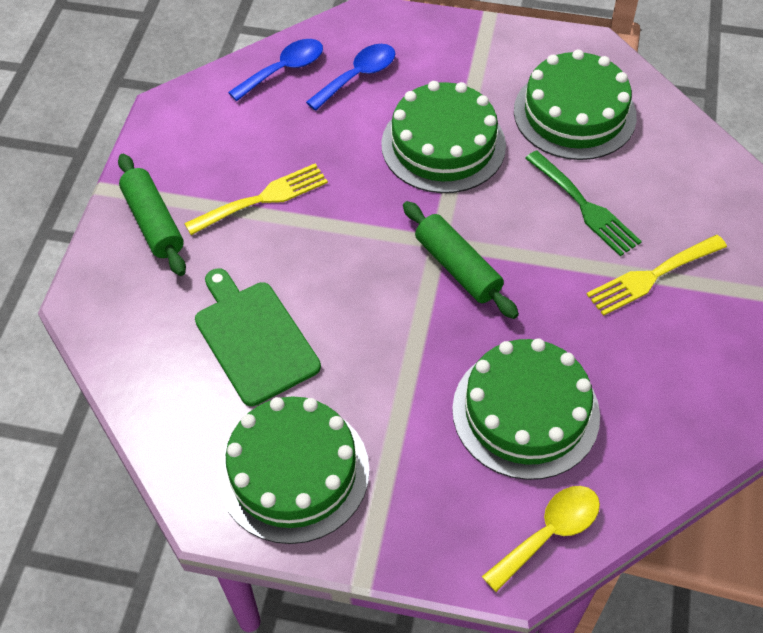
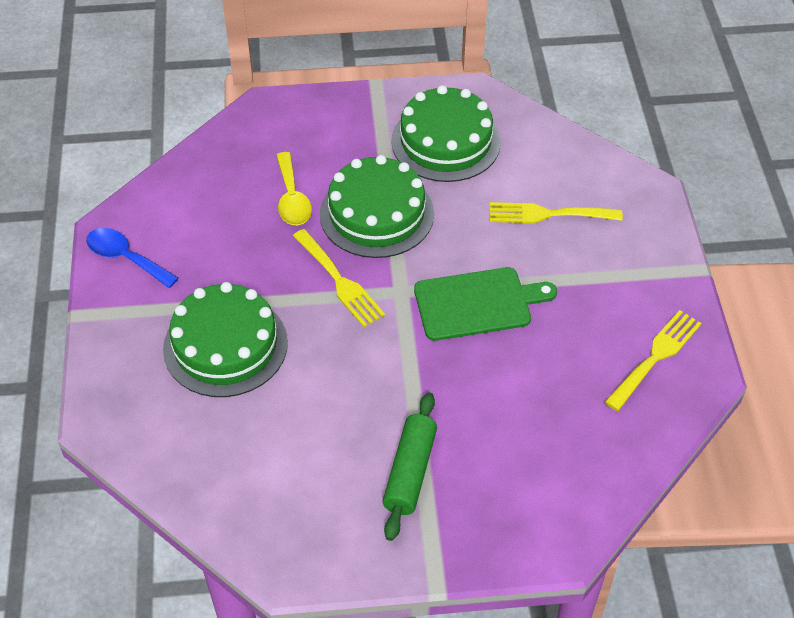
blue spoon: 2 -> 1
green cake: 4 -> 3
green fork: 1 -> 0
green rolling pin: 2 -> 1
yellow fork: 2 -> 3

